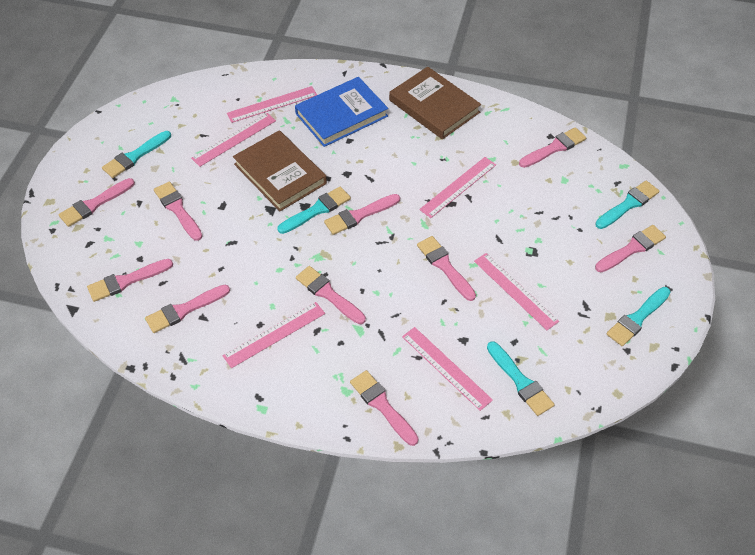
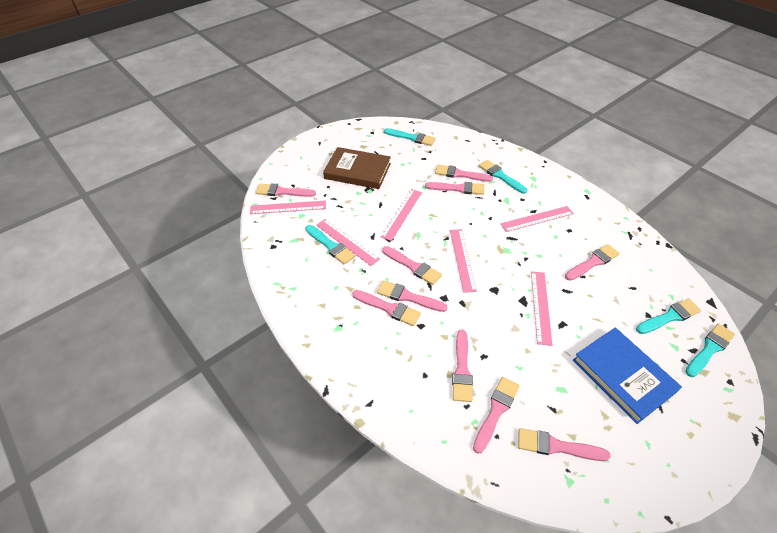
brown book: 2 -> 1

